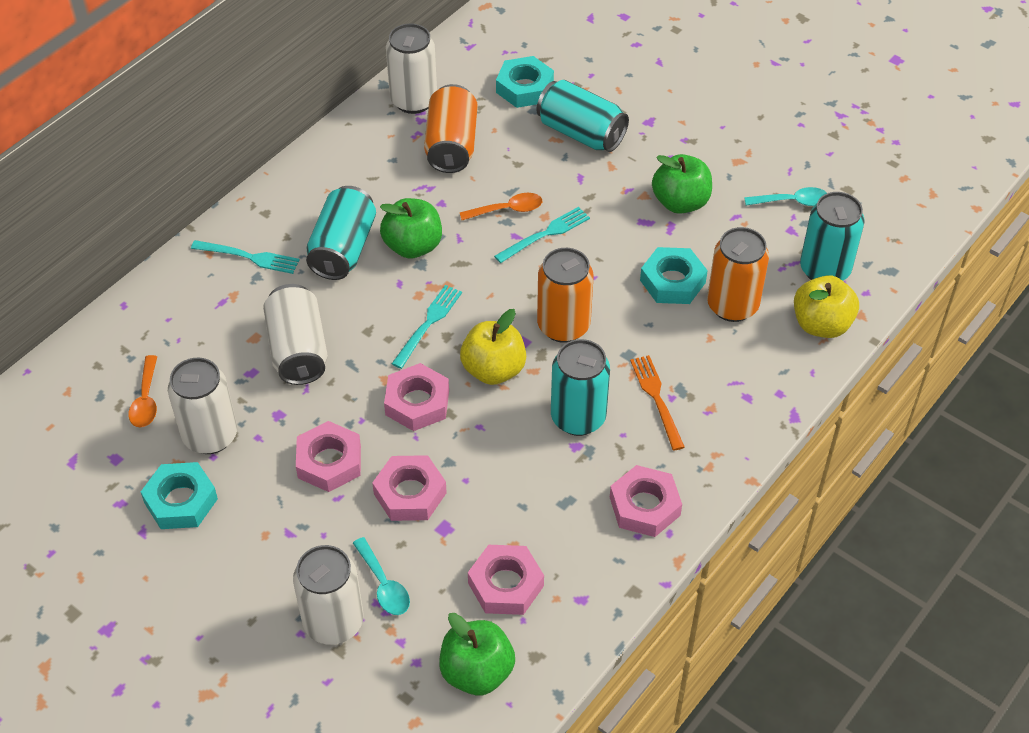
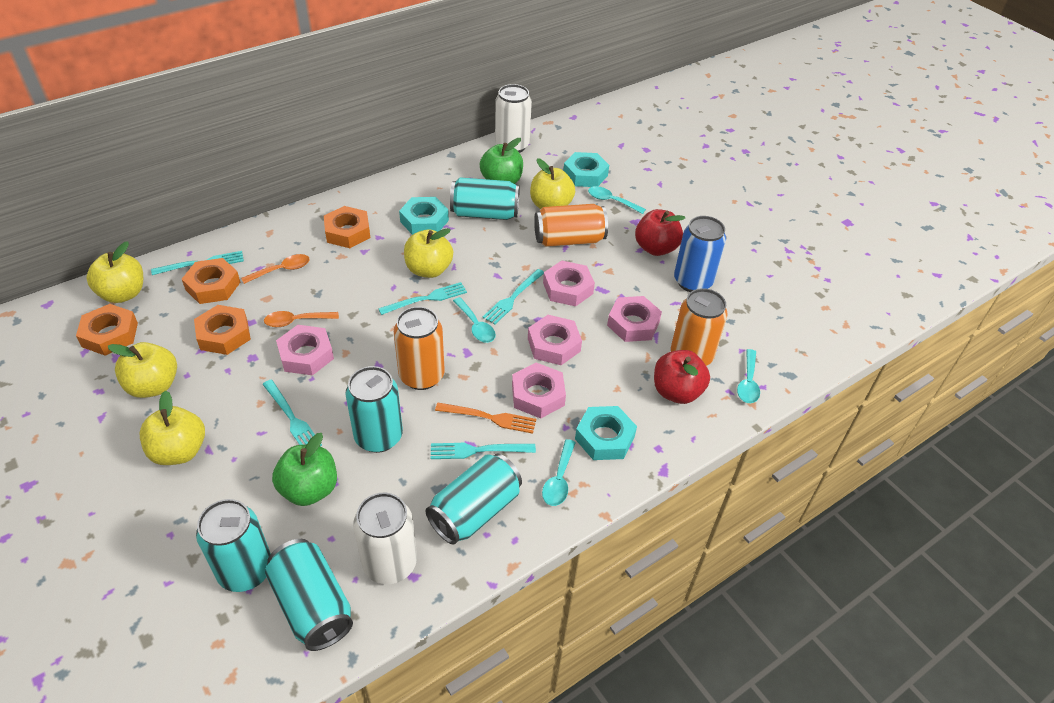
blue can: 0 -> 1
green apple: 3 -> 2
orange nut: 0 -> 4
red apple: 0 -> 2
turquoise can: 4 -> 5
turquoise fork: 3 -> 5
turquoise spoon: 2 -> 4
white can: 4 -> 2
yellow apple: 2 -> 5

